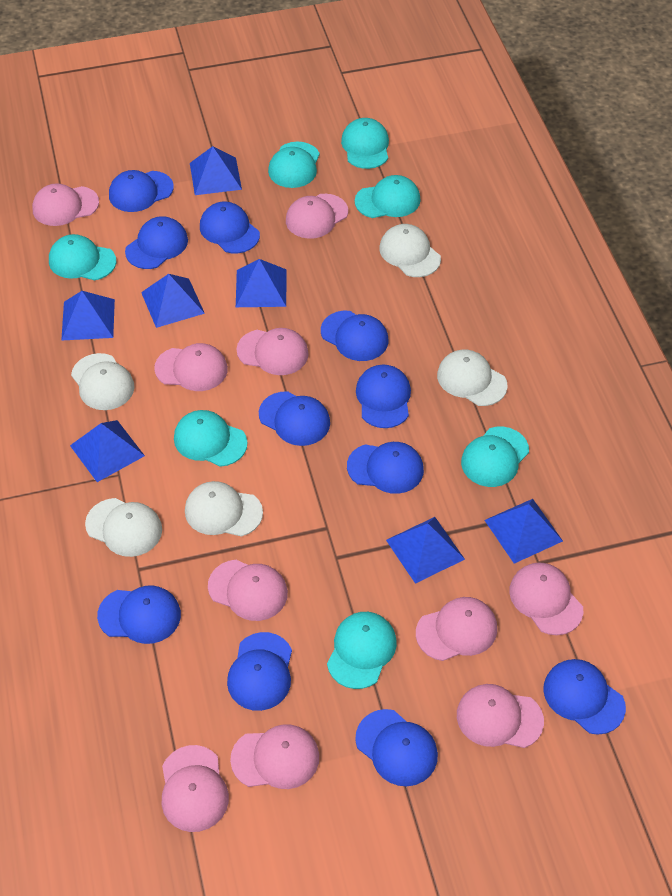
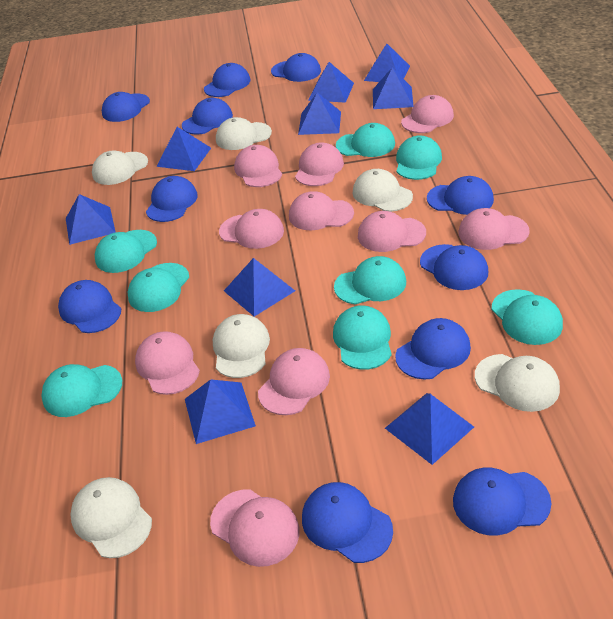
blue pyramid: 7 -> 9
turquoise cap: 7 -> 8
white cap: 5 -> 6

